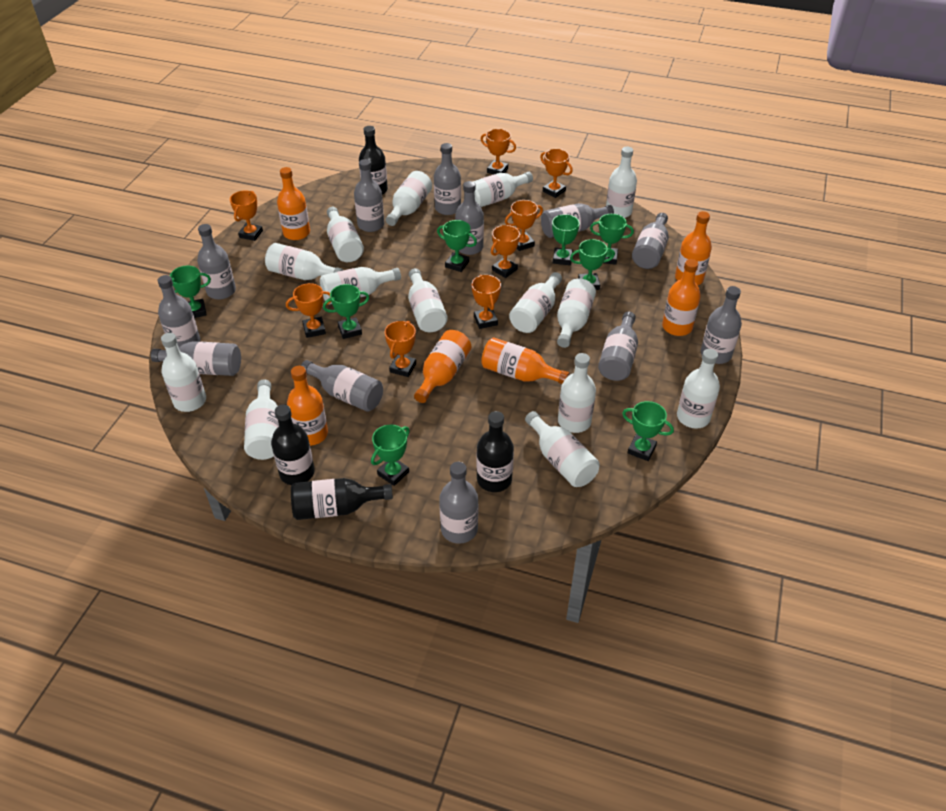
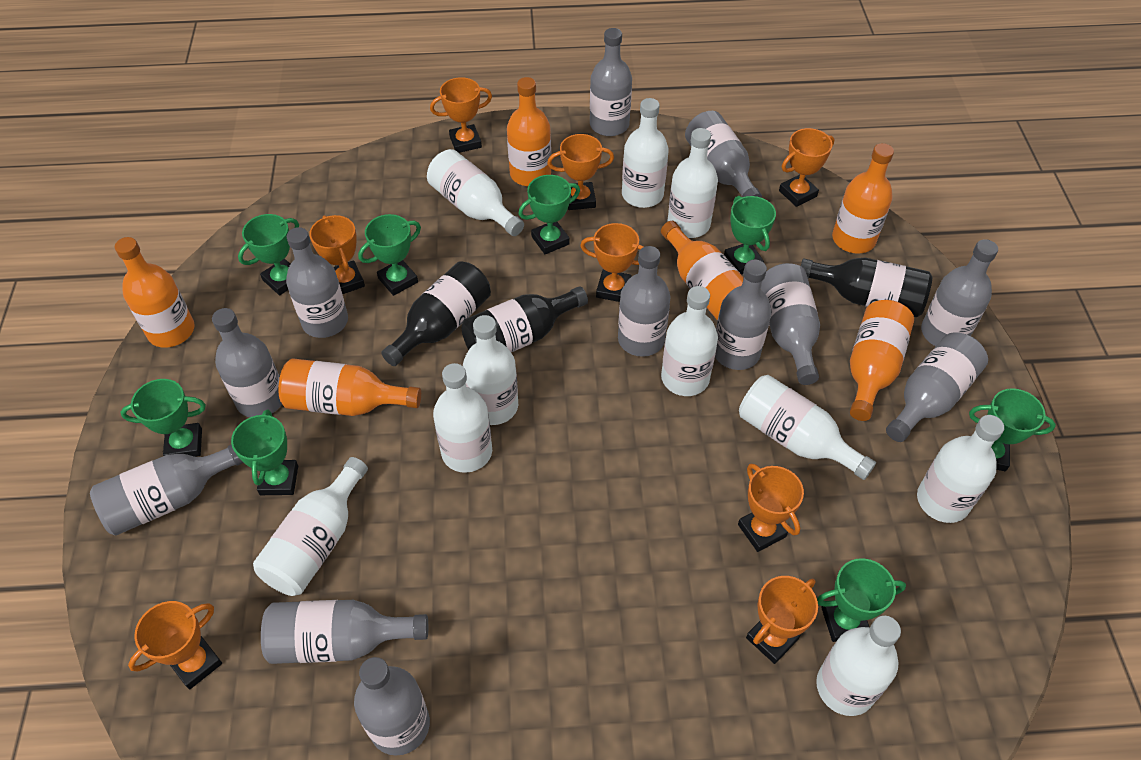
black bottle: 4 -> 3
white bottle: 14 -> 10

